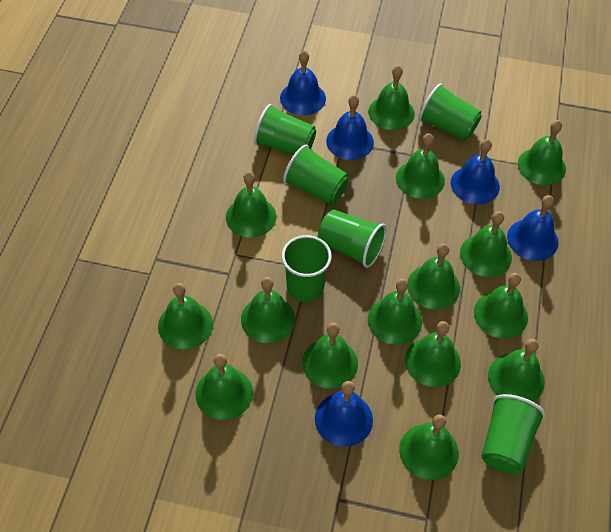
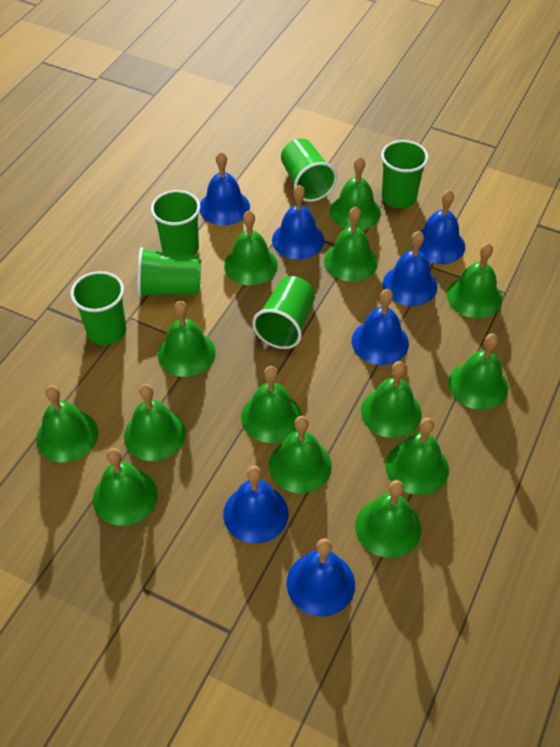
blue bell: 5 -> 7
green bell: 15 -> 14

